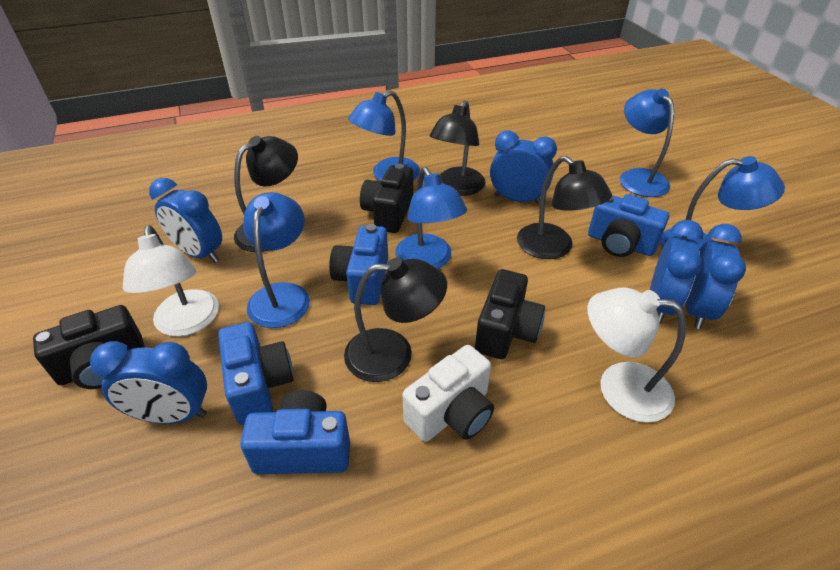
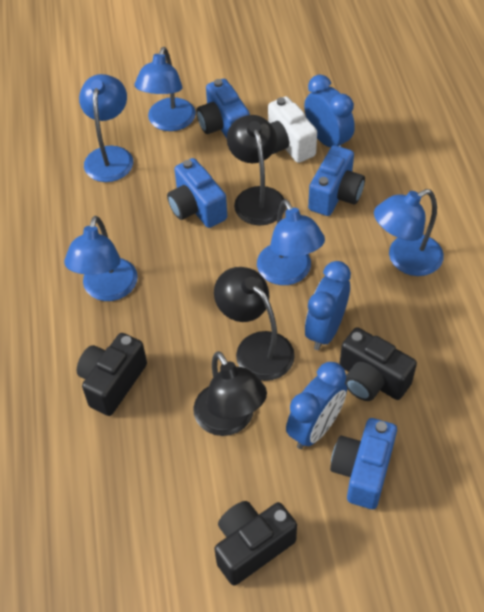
black lamp: 4 -> 3
blue clock: 5 -> 3
white lamp: 2 -> 0

